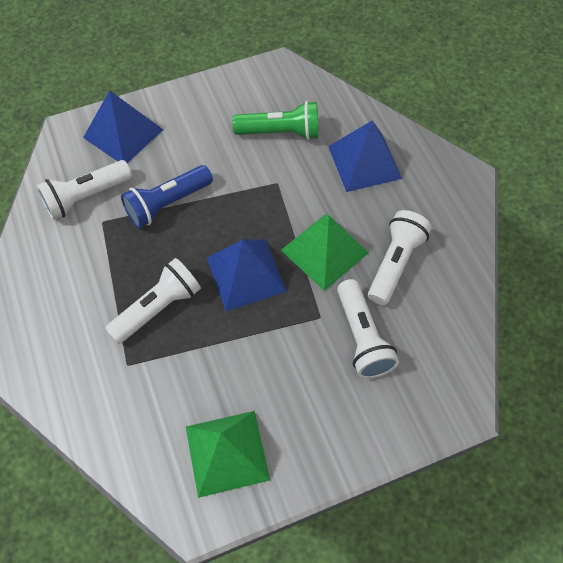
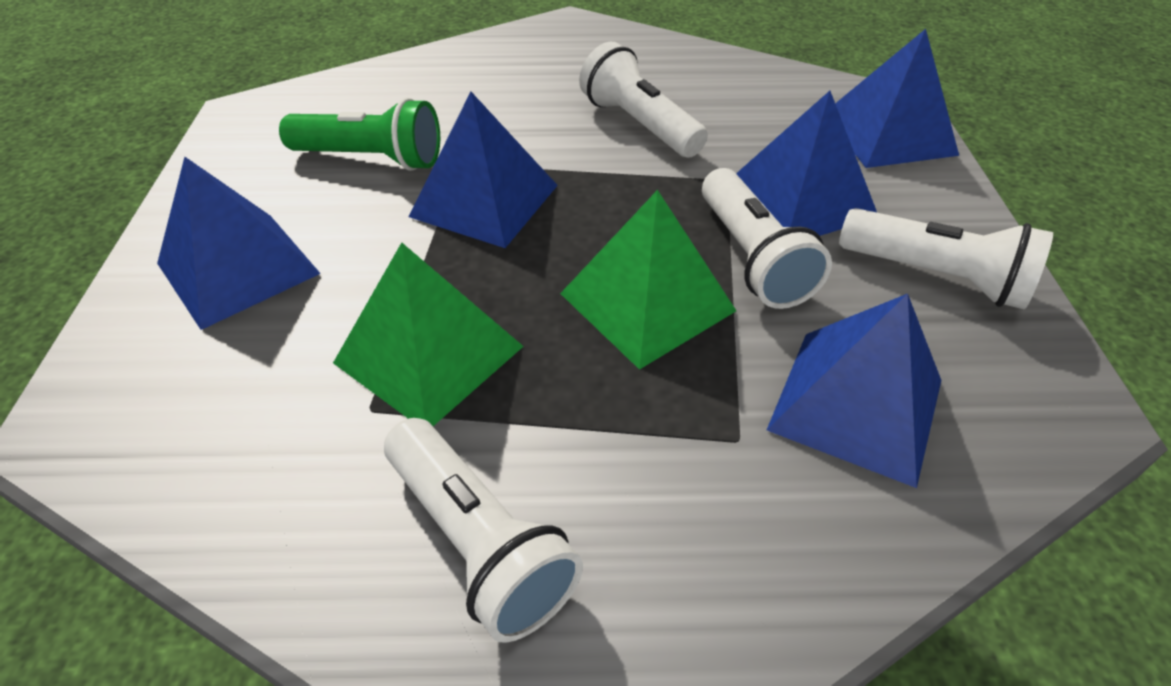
blue flashlight: 1 -> 0
blue pyramid: 3 -> 5

